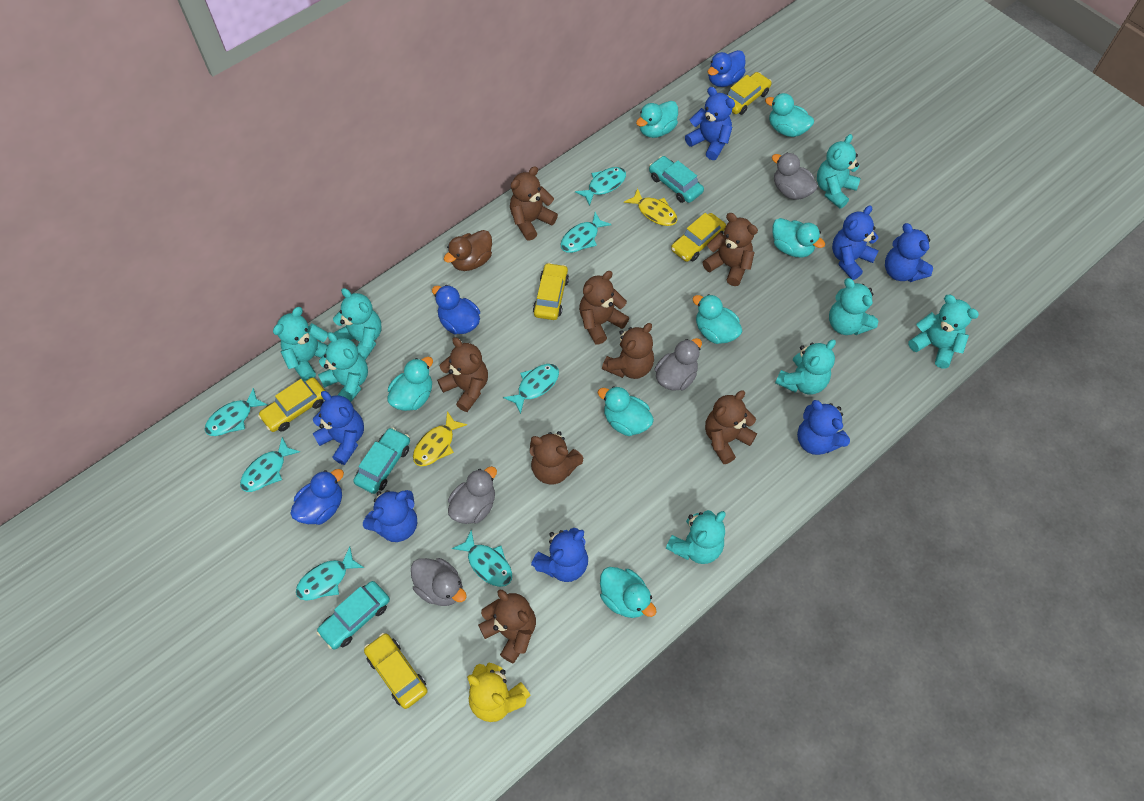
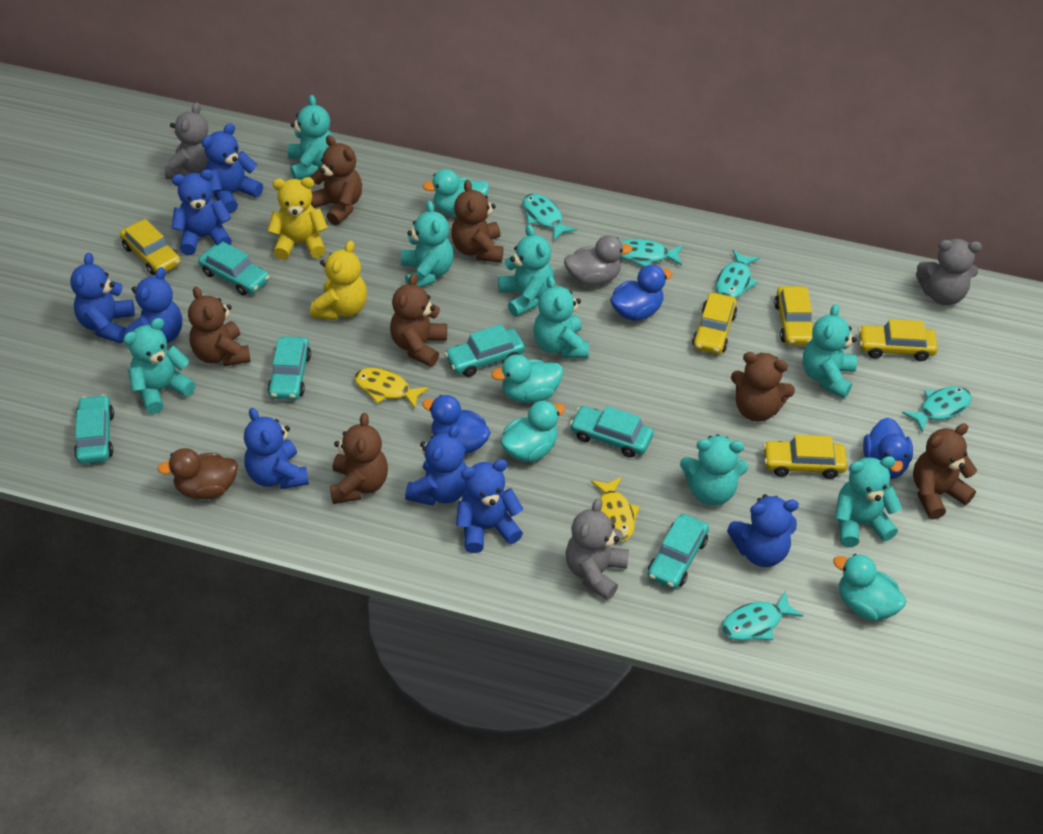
blue teddy bear: 7 -> 8
brown teddy bear: 8 -> 7
grey duck: 4 -> 1
grey teddy bear: 0 -> 3
turquoise car: 3 -> 6
turquoise duck: 7 -> 4
turquoise fish: 7 -> 5
yellow teddy bear: 1 -> 2

